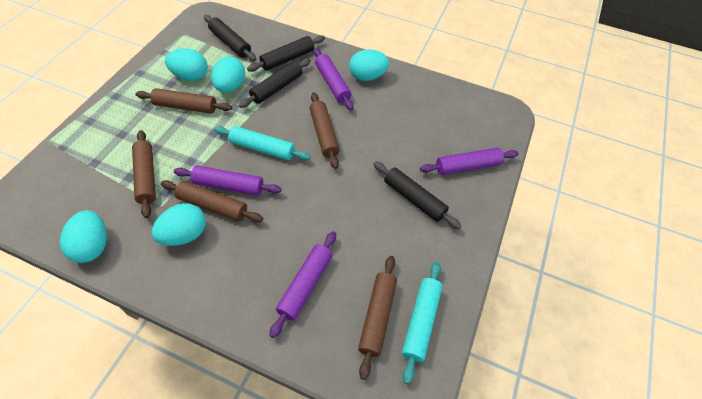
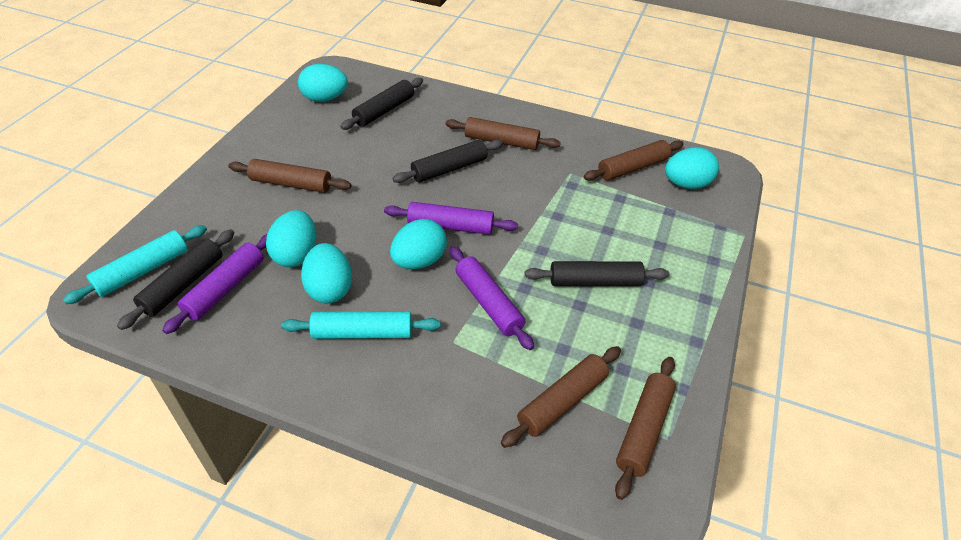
purple rolling pin: 4 -> 3

